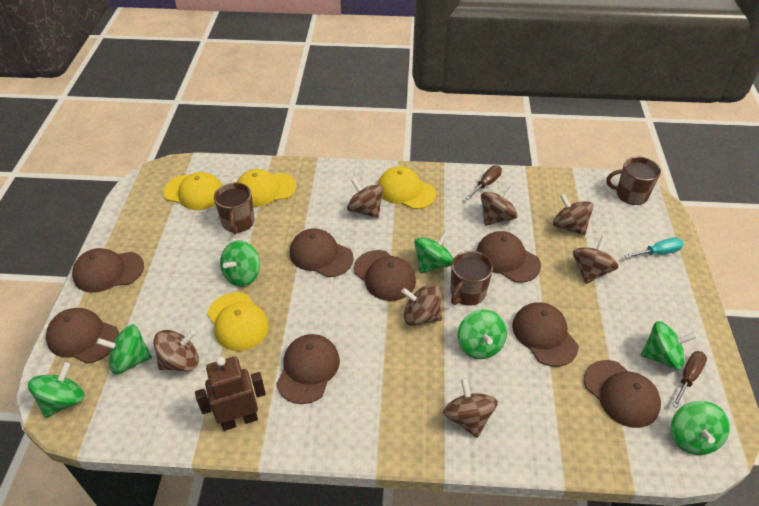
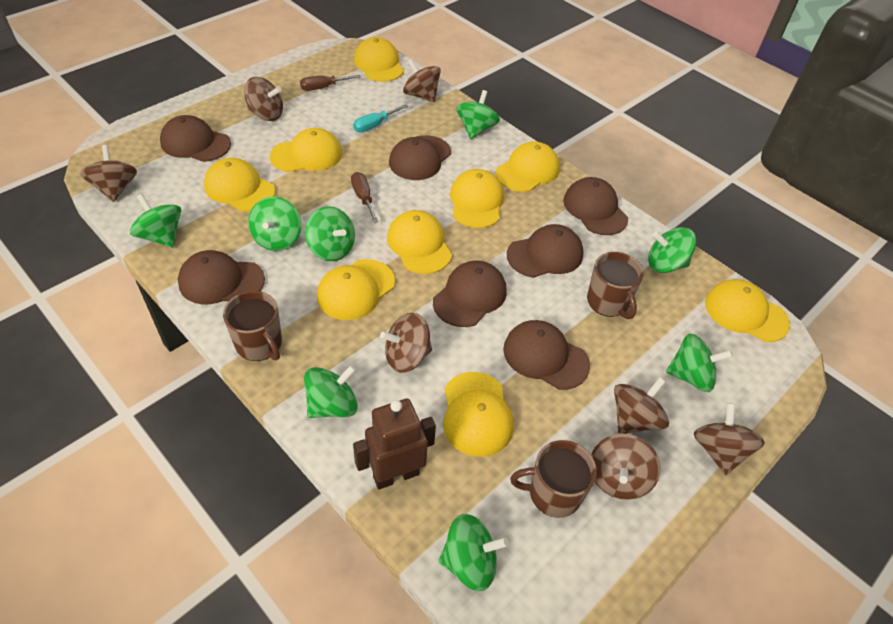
brown cap: 8 -> 7
green spinning top: 7 -> 8
yellow cap: 4 -> 9

